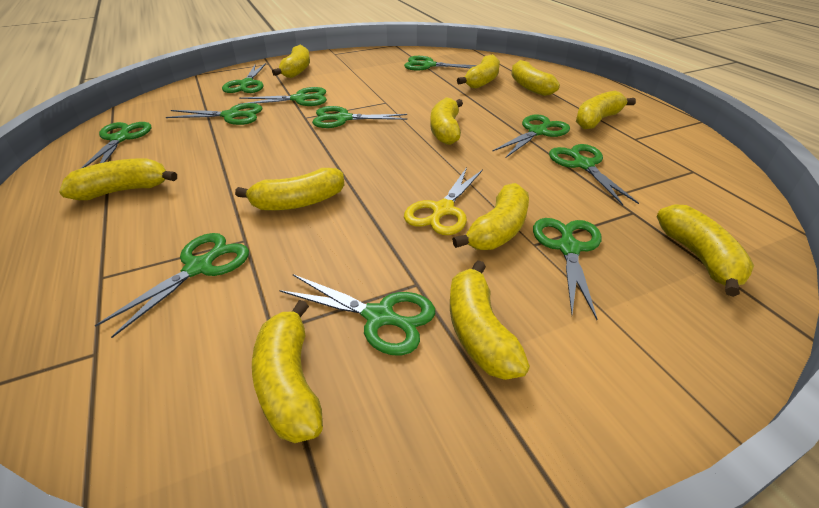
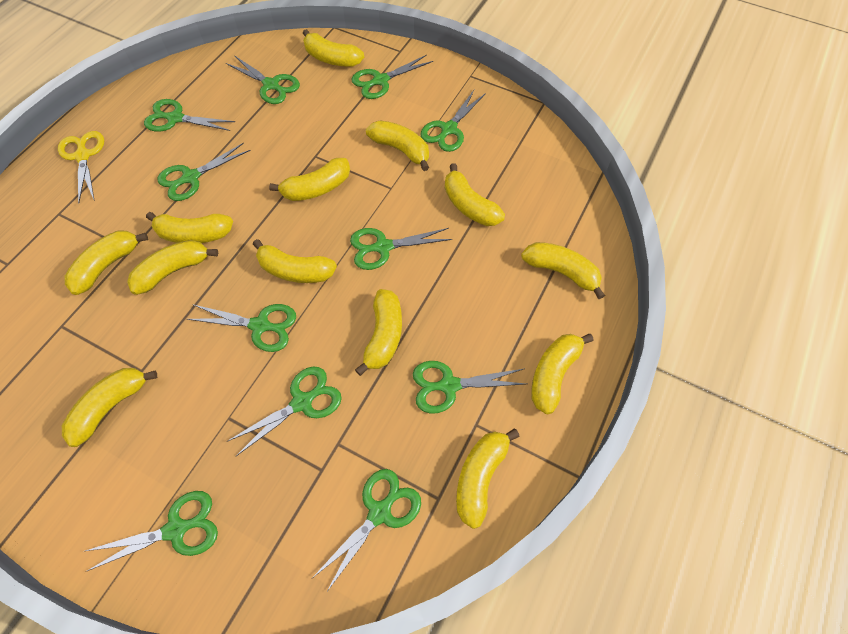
yellow banana: 11 -> 13

